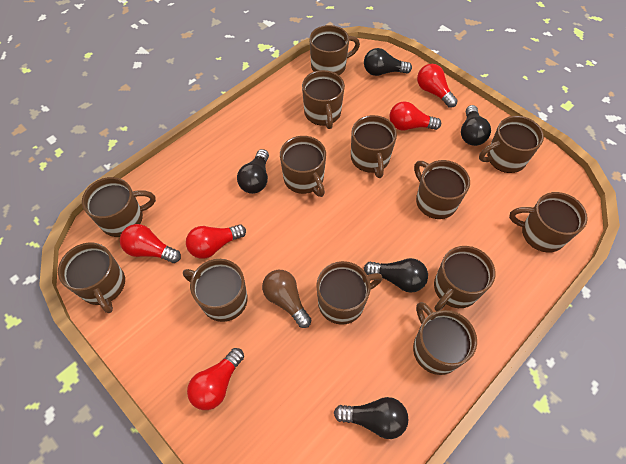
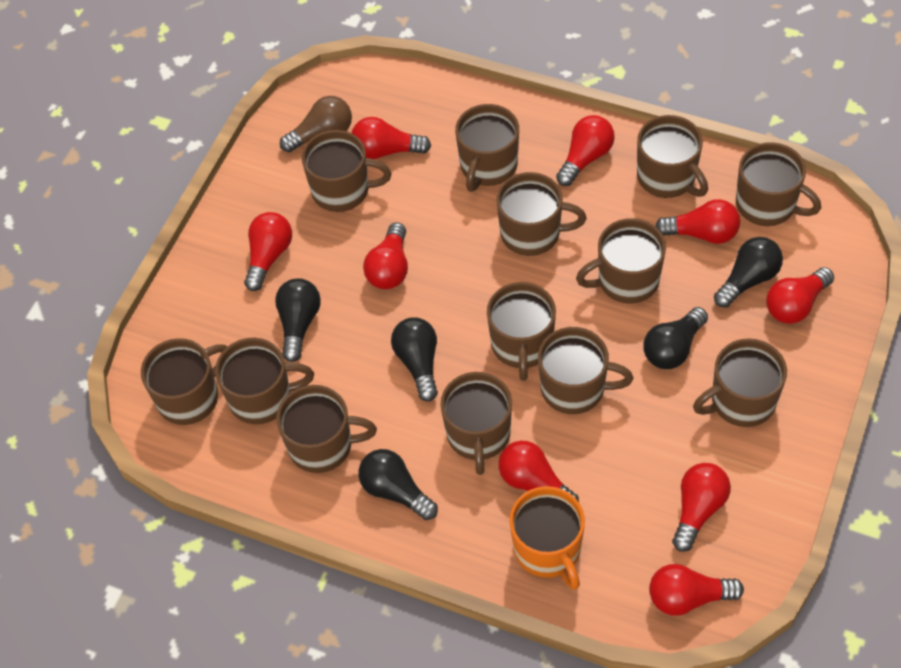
orange mug: 0 -> 1
red light bulb: 5 -> 9

